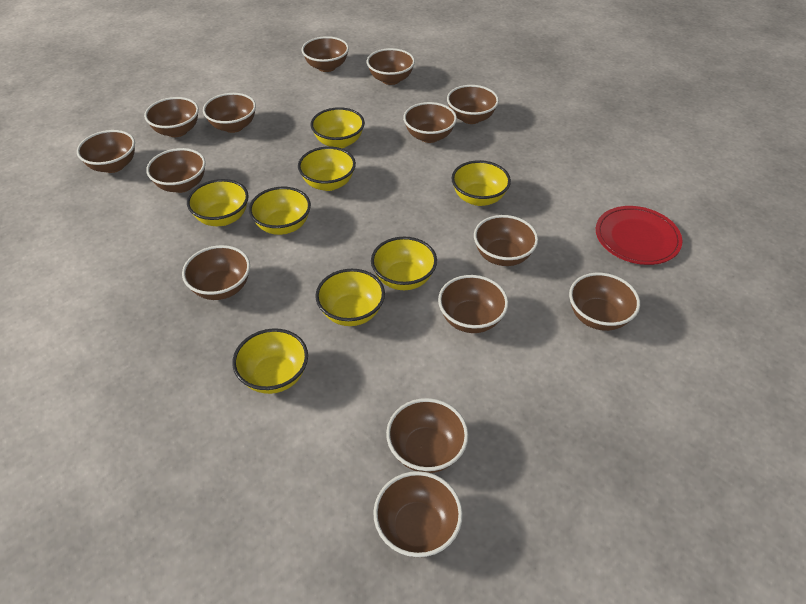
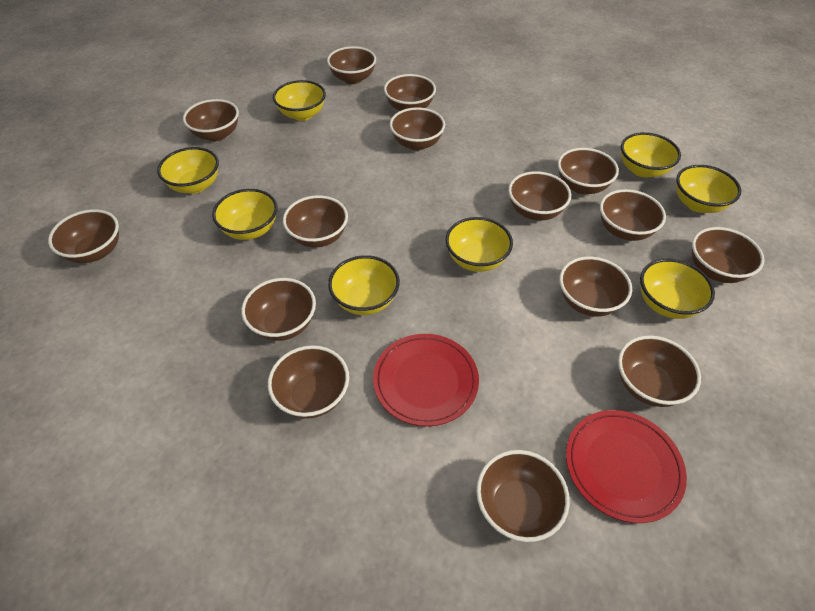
brown bowl: 14 -> 15
red plate: 1 -> 2

